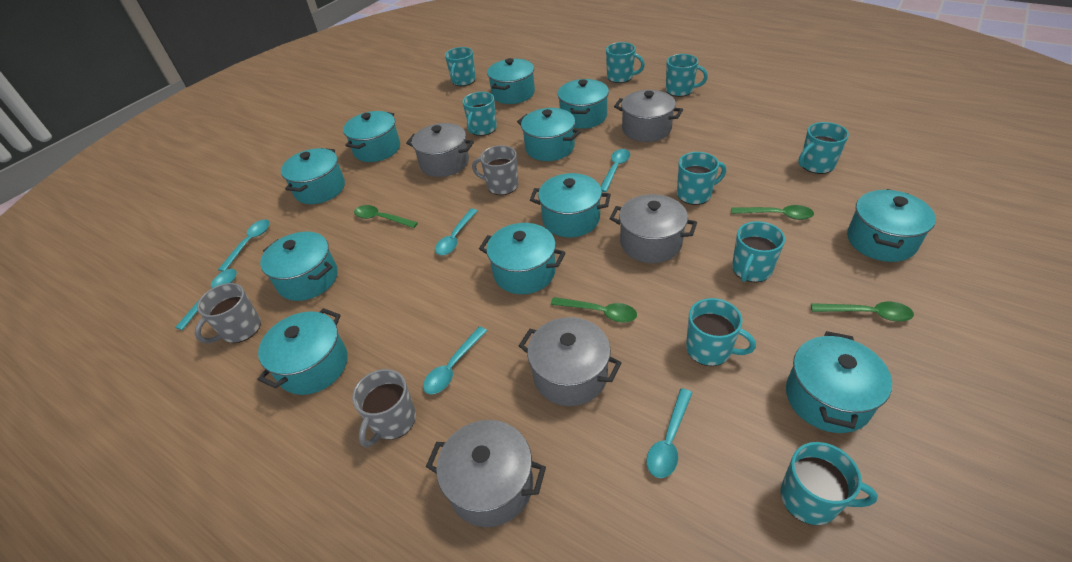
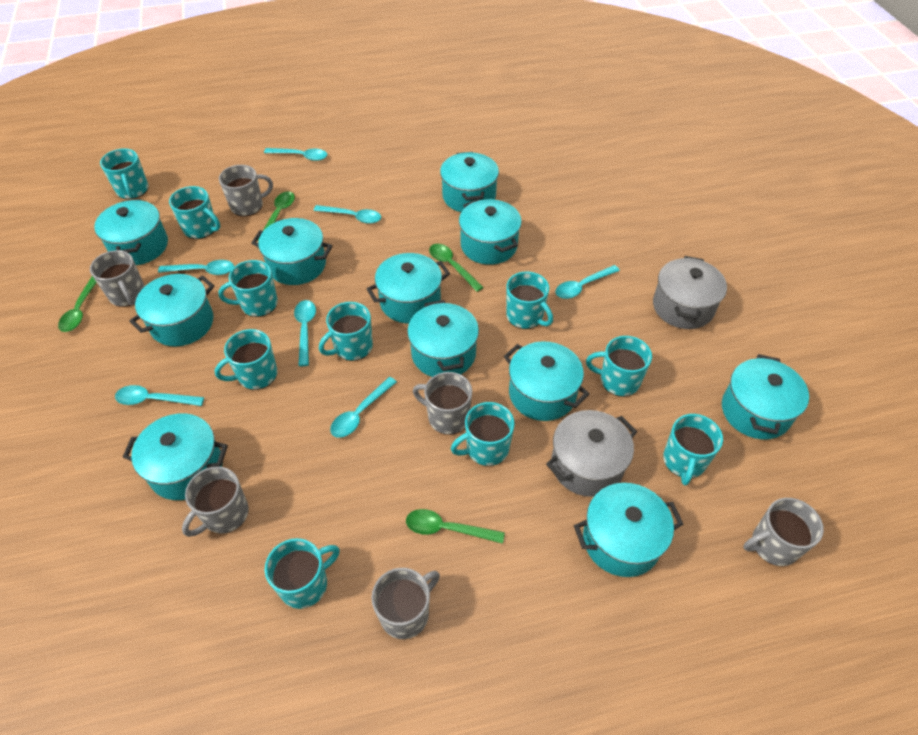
grey mug: 3 -> 6
grey pot: 5 -> 2
turquoise mug: 9 -> 10
turquoise spoon: 6 -> 7

